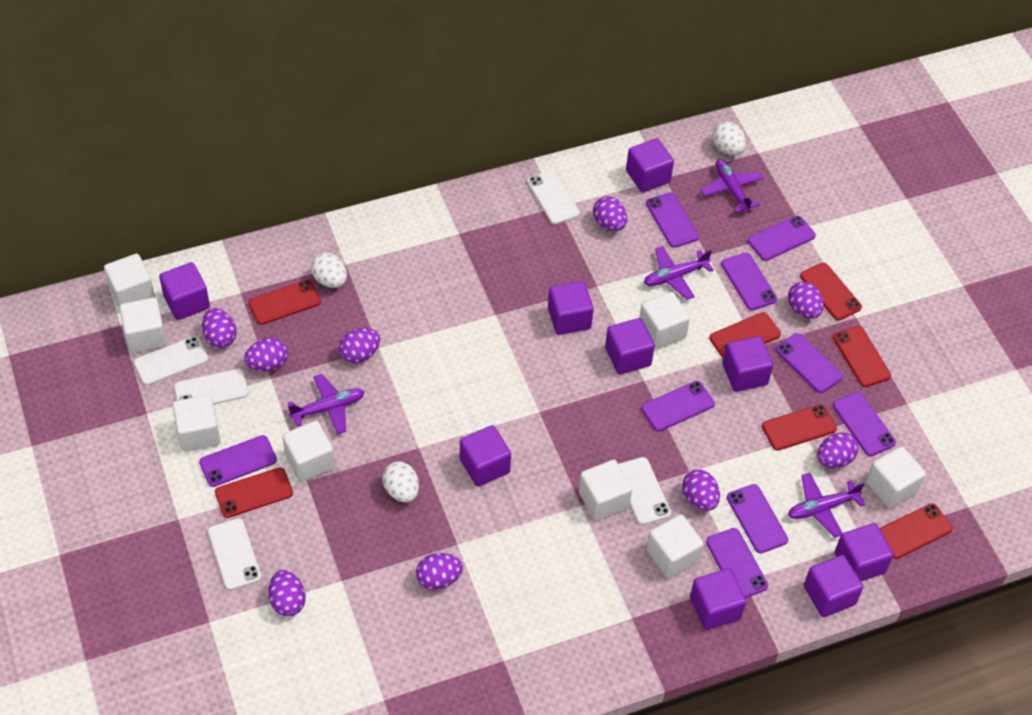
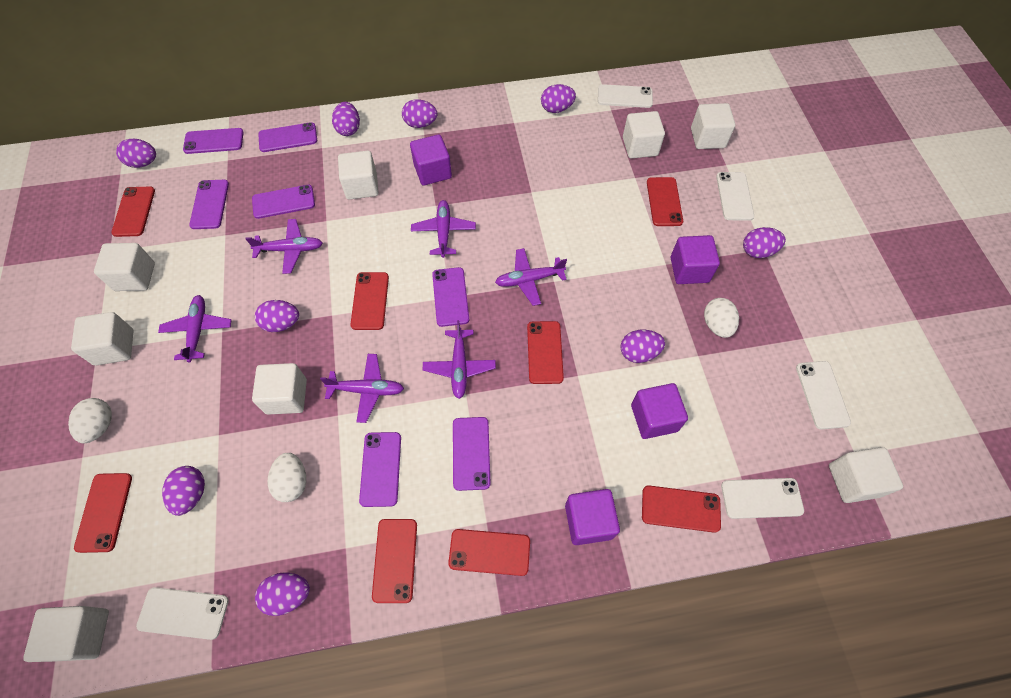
purple cube: 9 -> 4
purple phone: 9 -> 7
purple plane: 4 -> 6
red phone: 7 -> 8

